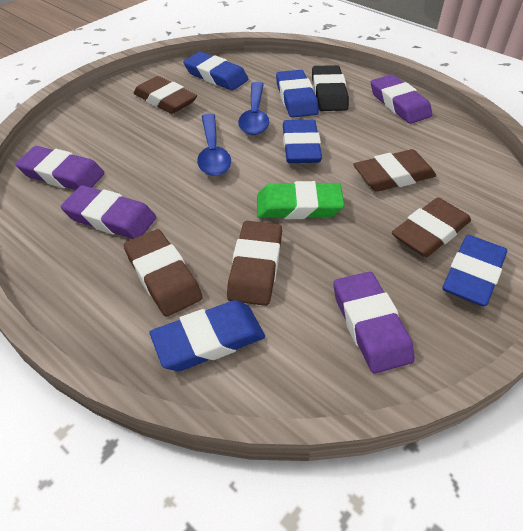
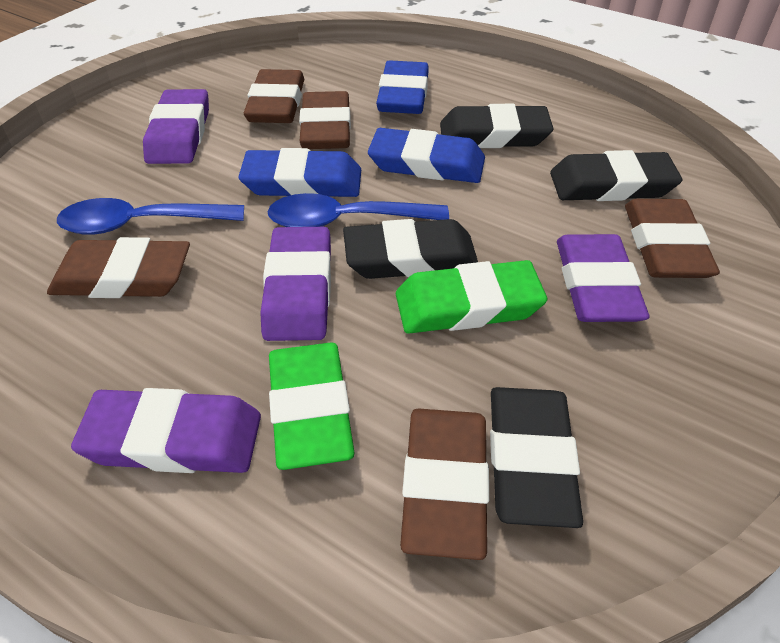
black eraser: 1 -> 4
blue eraser: 5 -> 3
green eraser: 1 -> 2

